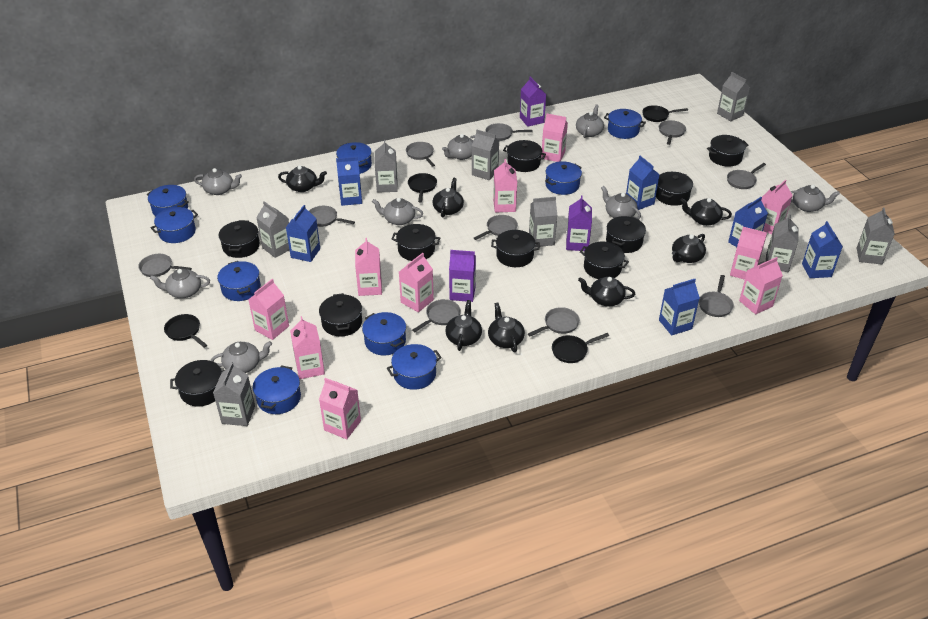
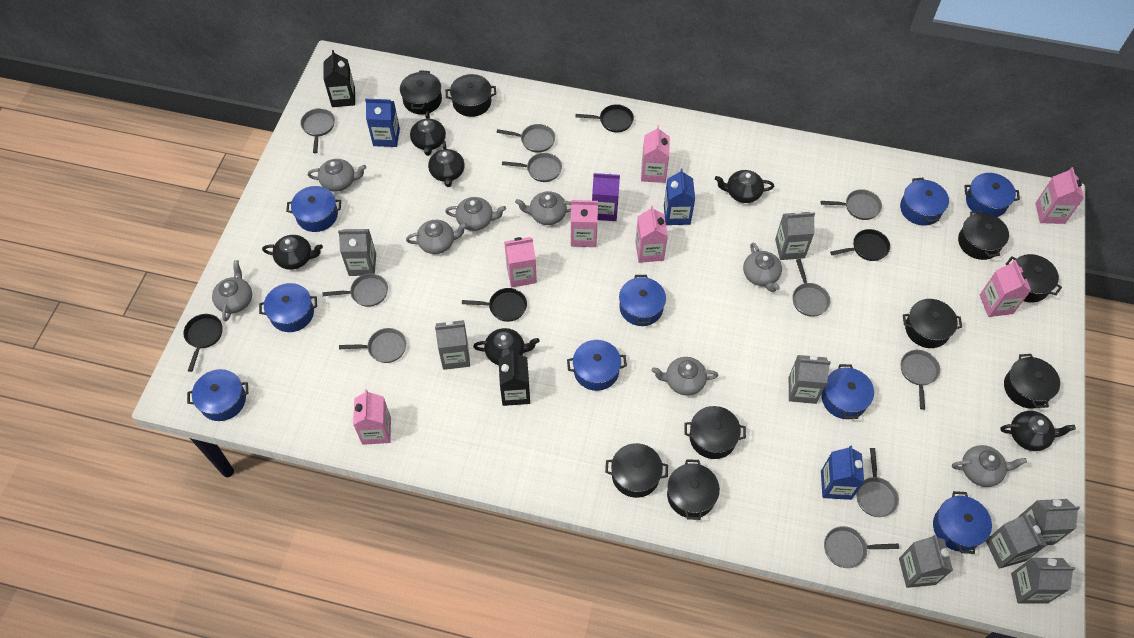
black carton: 0 -> 2
black pot: 10 -> 9
black teapot: 7 -> 6
blue carton: 6 -> 3
pink carton: 10 -> 7
purple carton: 3 -> 1

